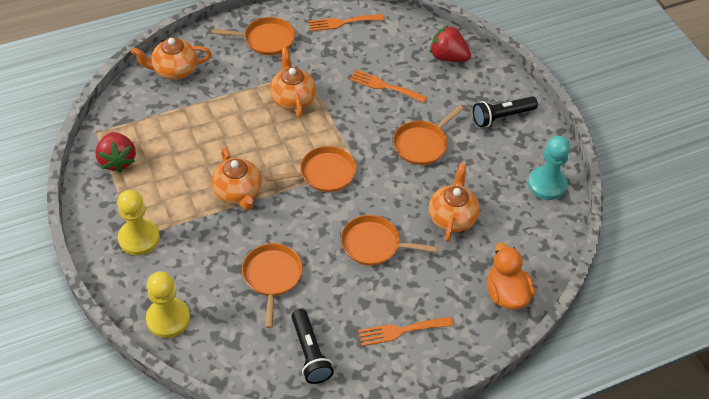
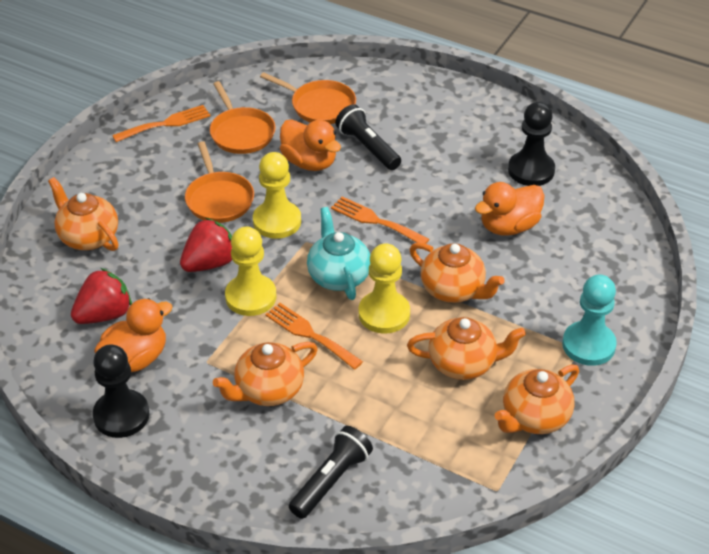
black pawn: 0 -> 2
orange duck: 1 -> 3
orange pan: 5 -> 3
orange teapot: 4 -> 5
turquoise teapot: 0 -> 1
yellow pawn: 2 -> 3

